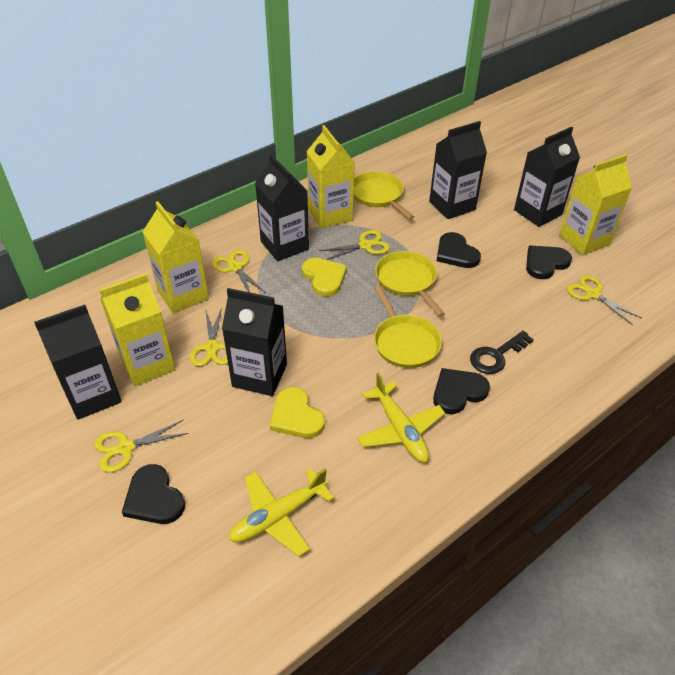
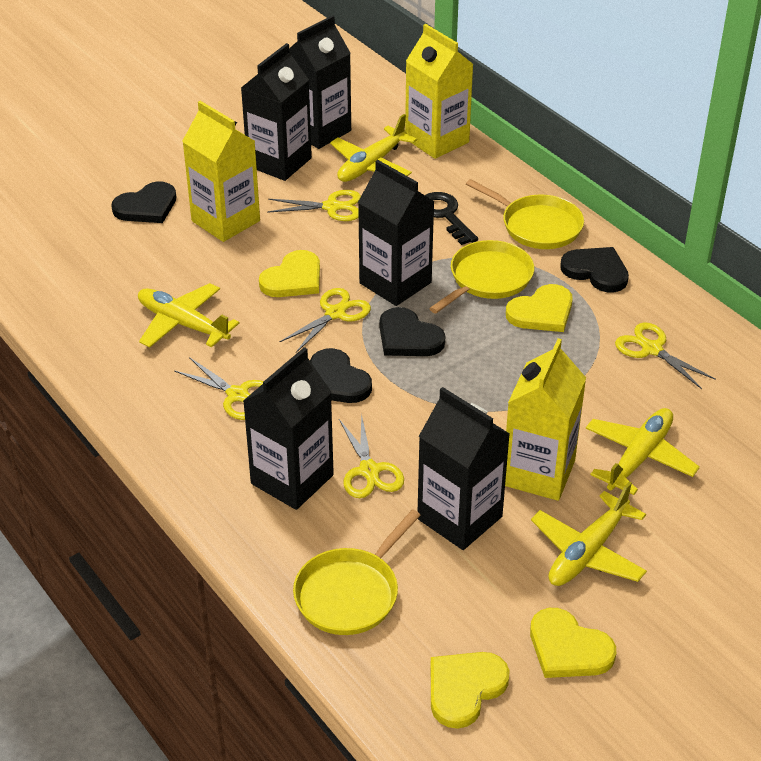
yellow carton: 4 -> 3
yellow heart: 2 -> 4
yellow plane: 2 -> 4

